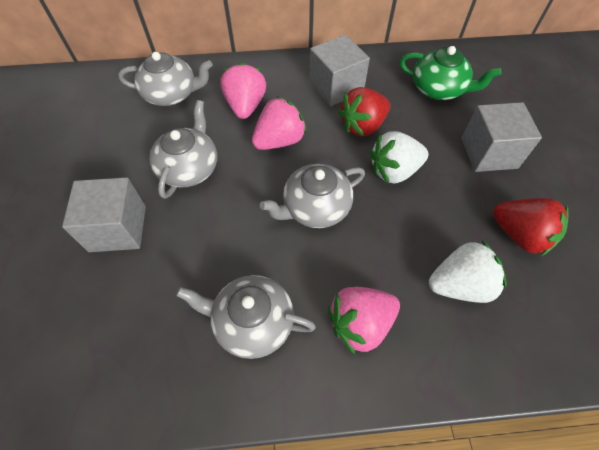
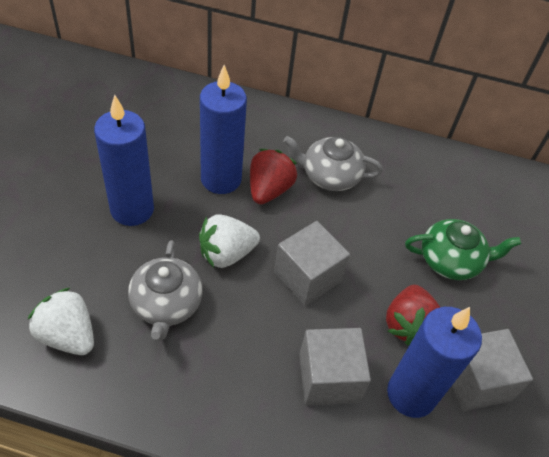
blue candle: 0 -> 3
grey teapot: 4 -> 2
pink strawberry: 3 -> 0

